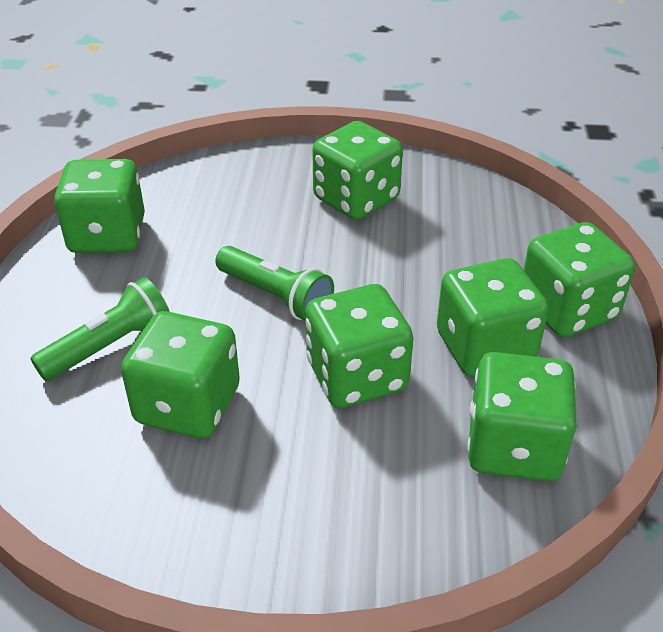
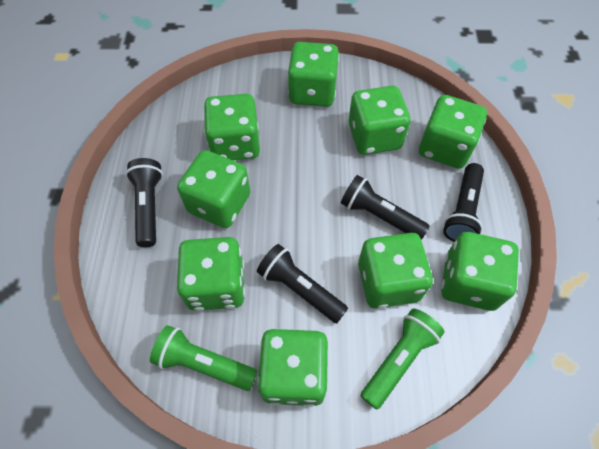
black flashlight: 0 -> 4
green dice: 7 -> 9

